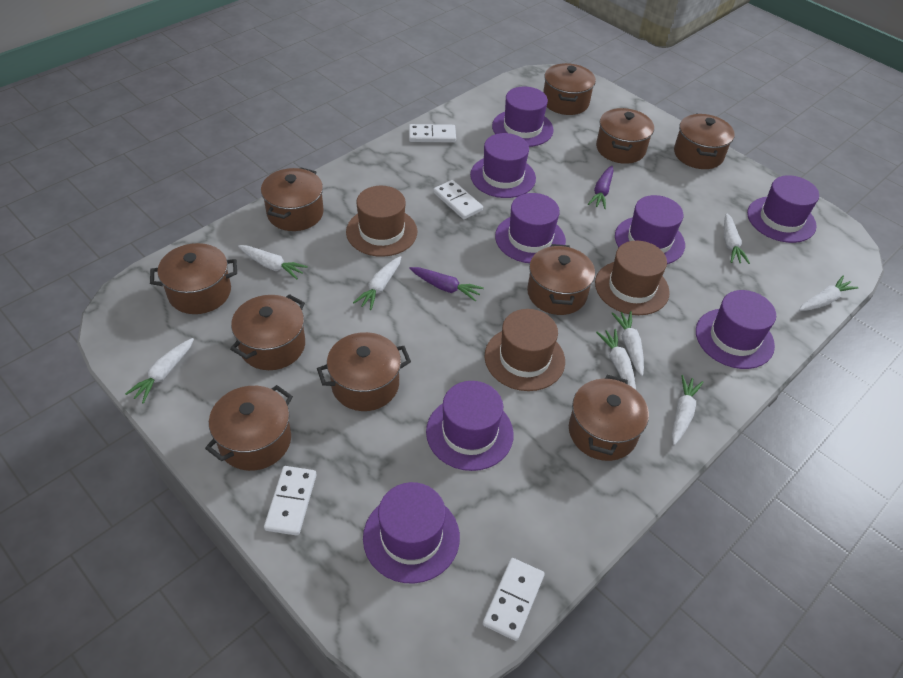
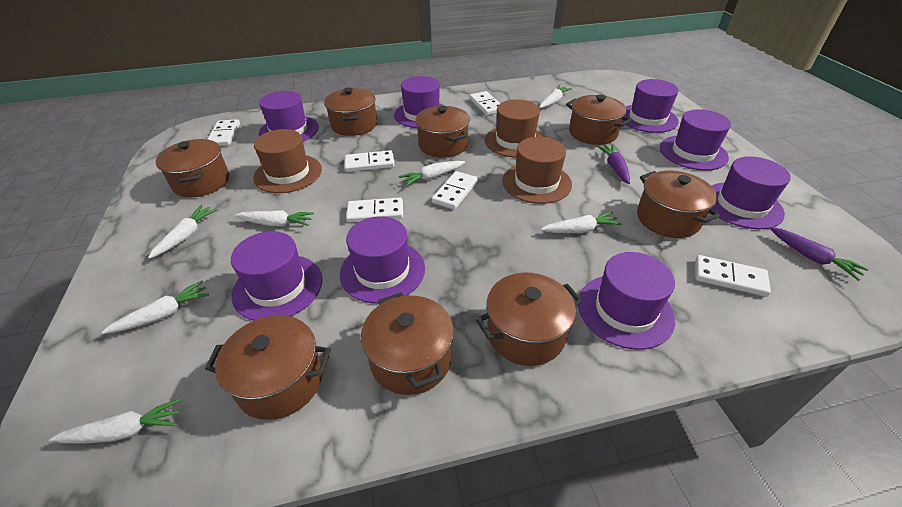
brown pot: 10 -> 8
white carrot: 8 -> 7
white domino: 4 -> 6

